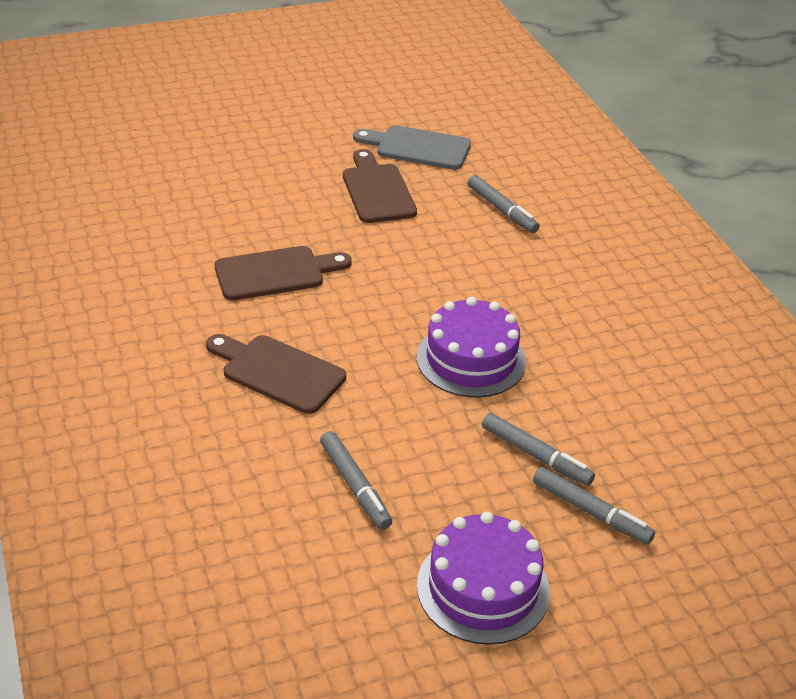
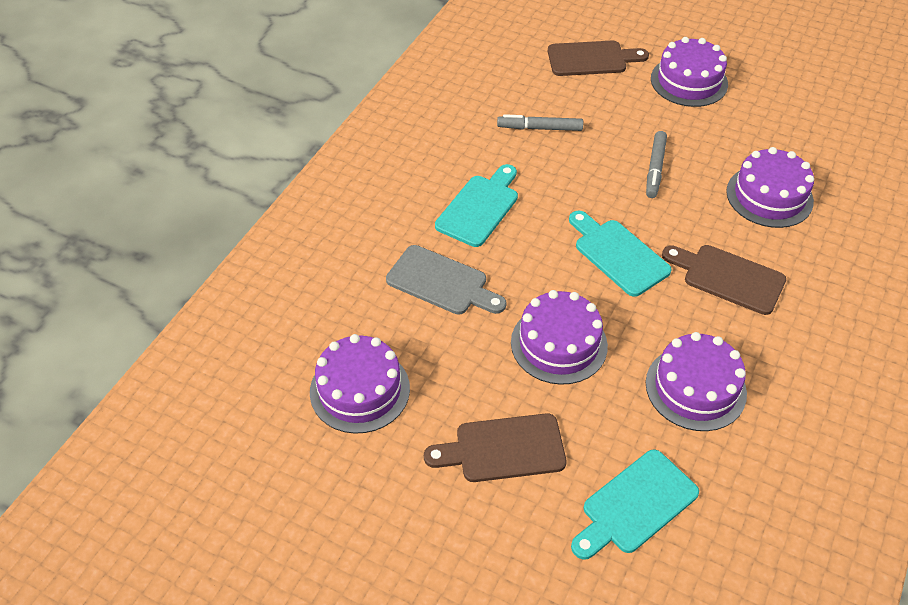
grey marker: 4 -> 2
purple cake: 2 -> 5
turquoise cutting board: 0 -> 3

